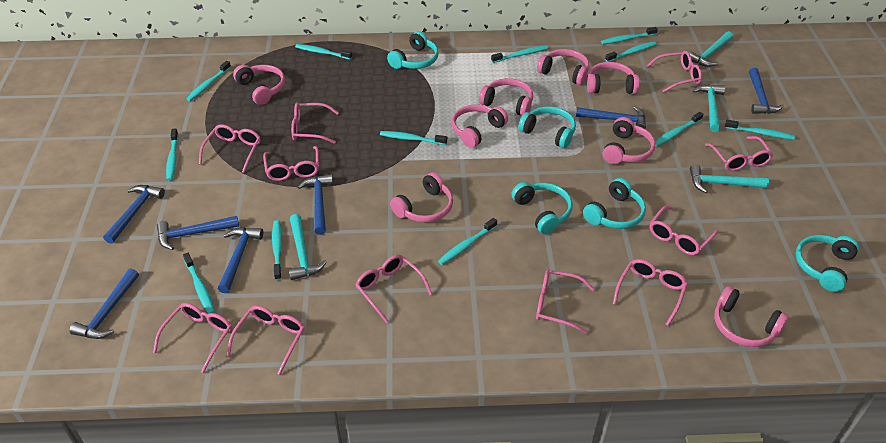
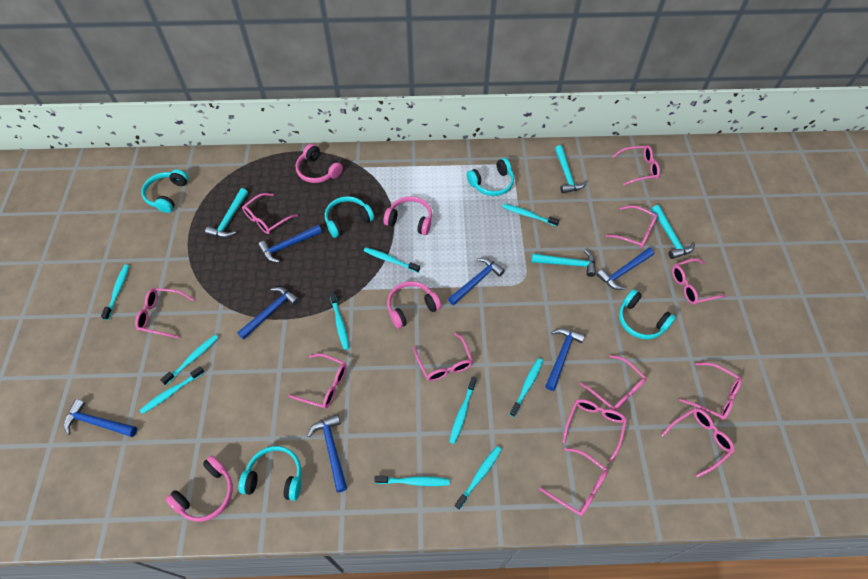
pink glasses: 11 -> 12
pink headphones: 8 -> 4
turquoise toothbrush: 12 -> 10

